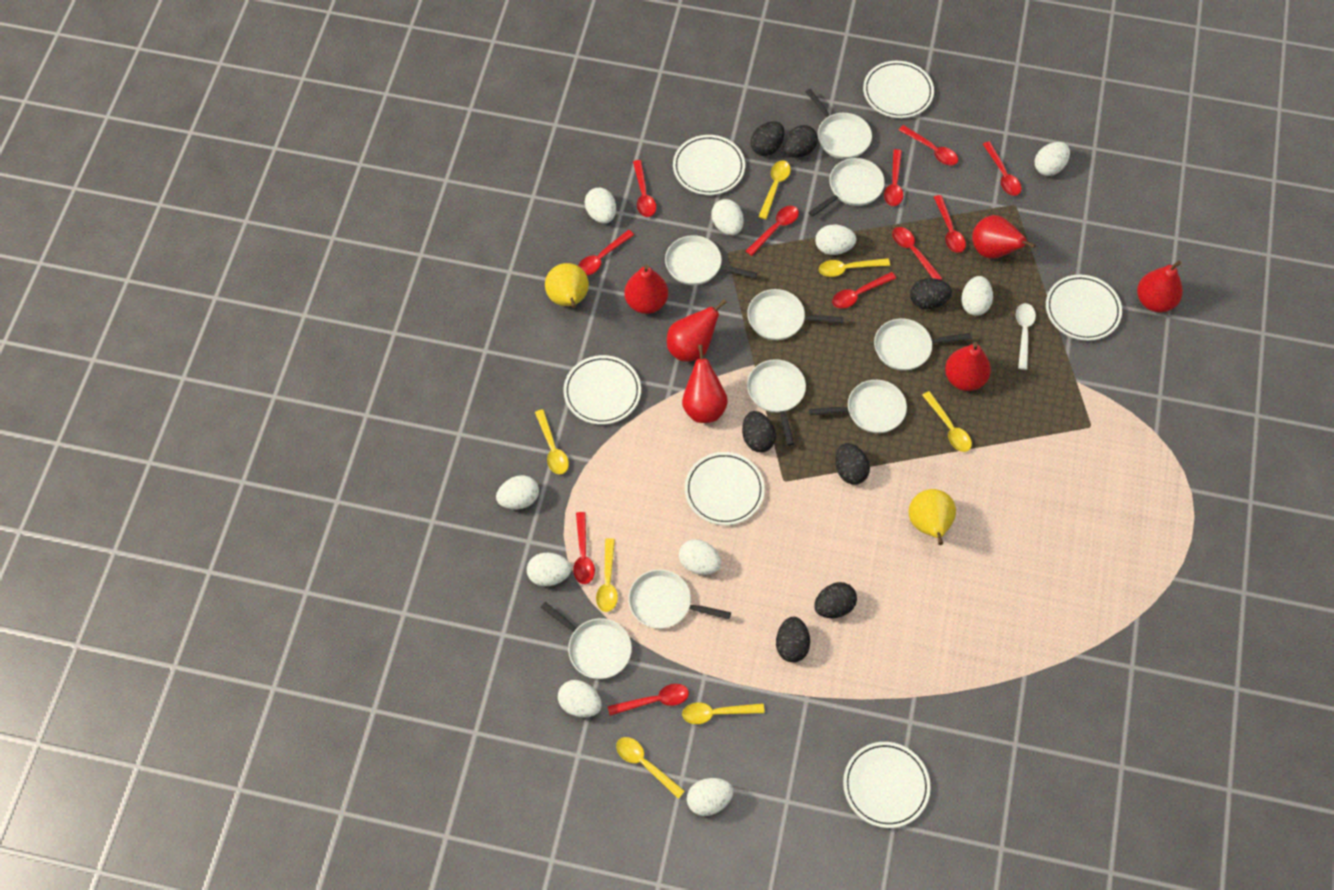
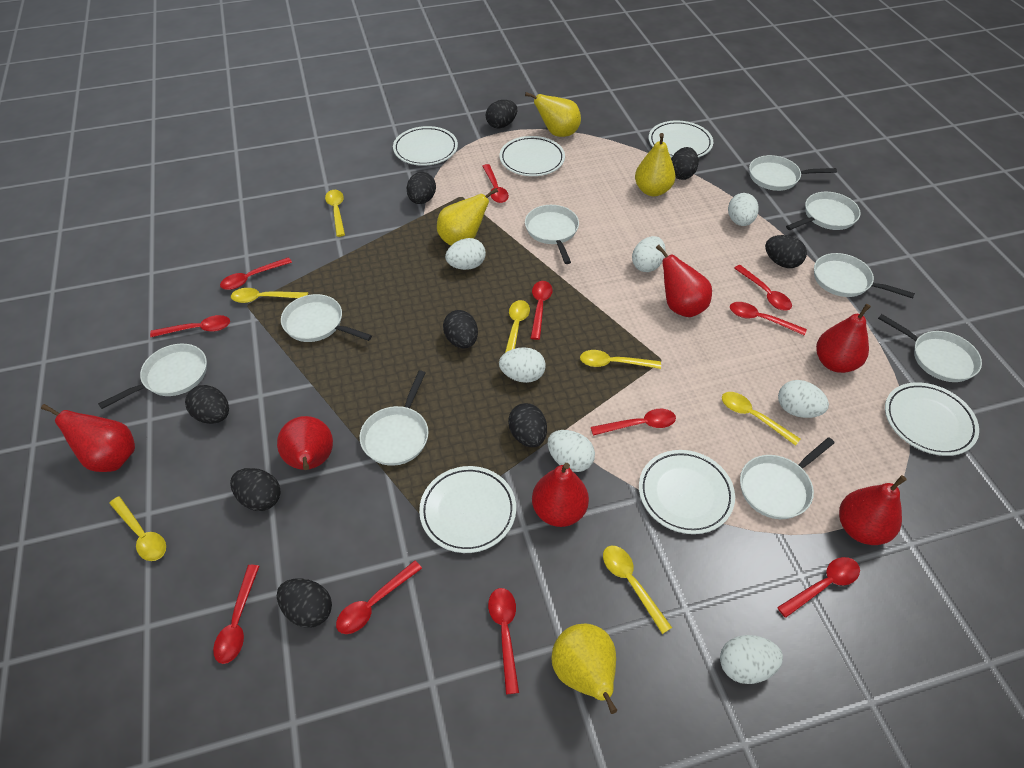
black egg: 7 -> 9
white egg: 10 -> 7
white spoon: 1 -> 0
yellow pear: 2 -> 4

